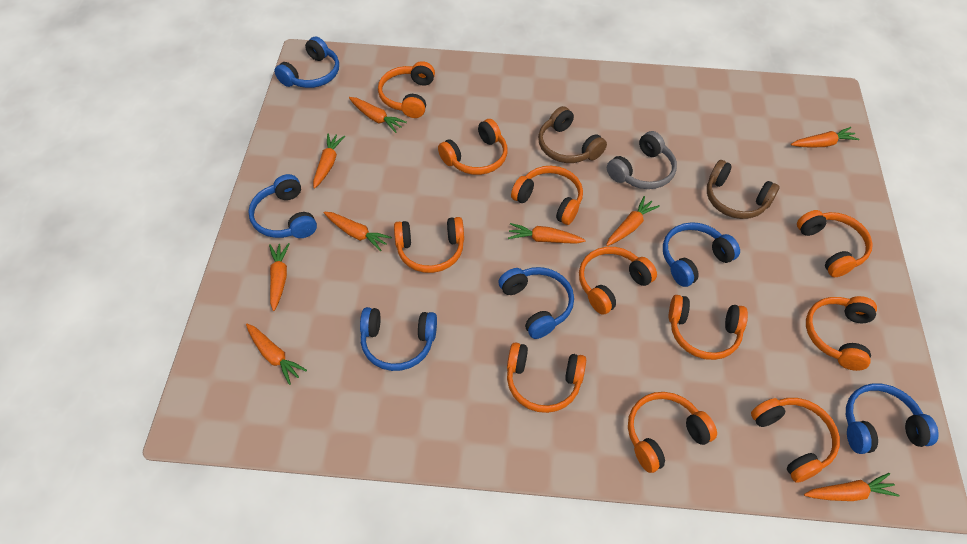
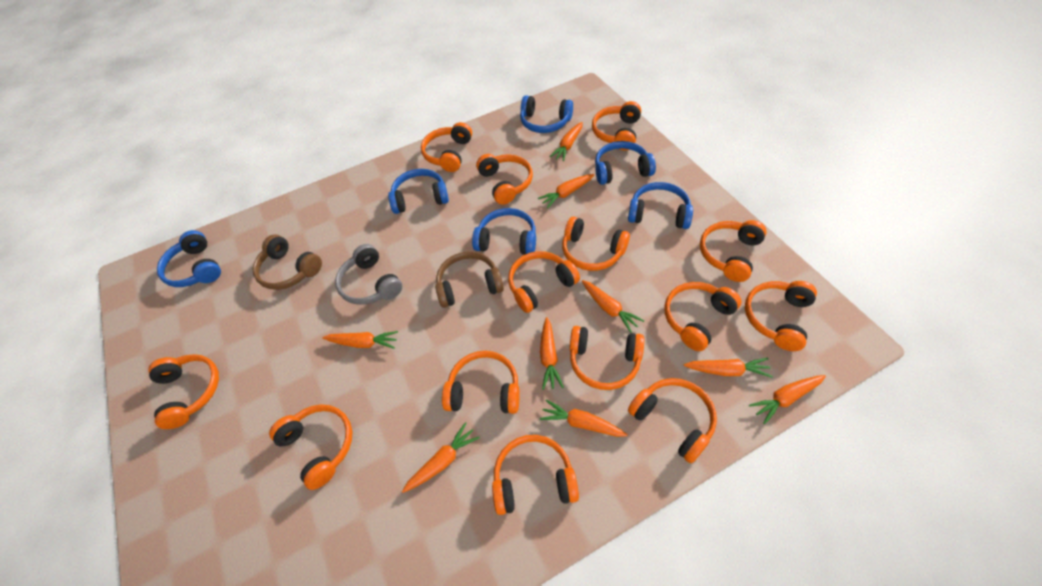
orange headphones: 11 -> 14

